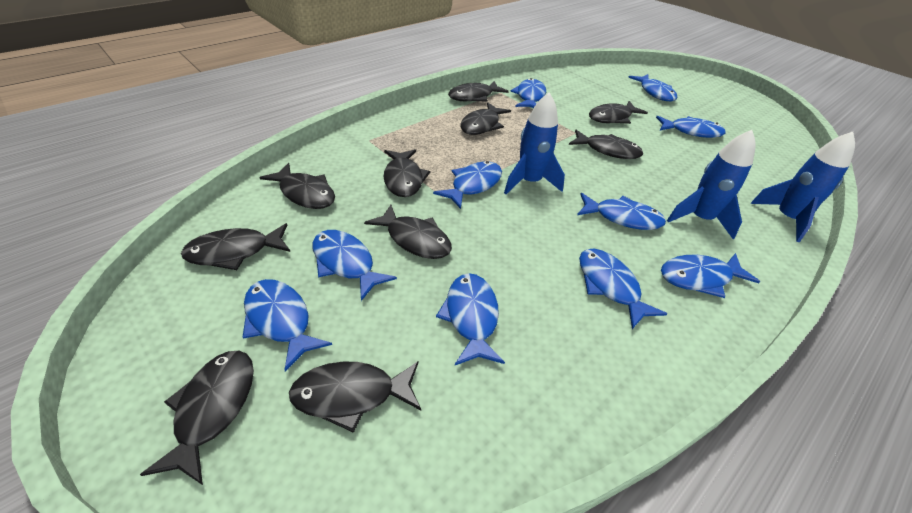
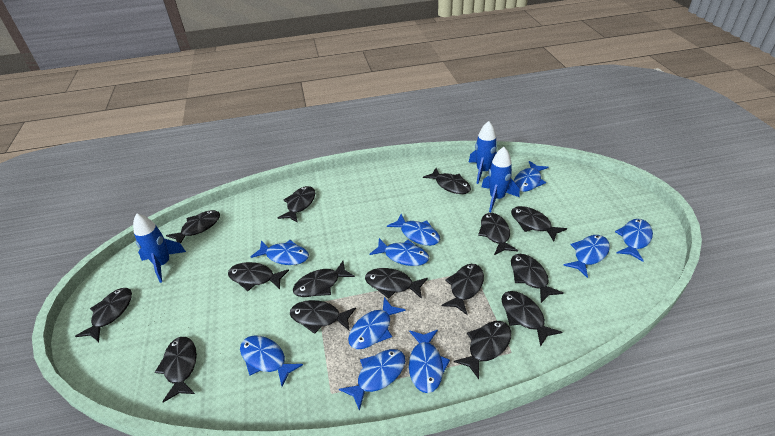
black fish: 10 -> 15

